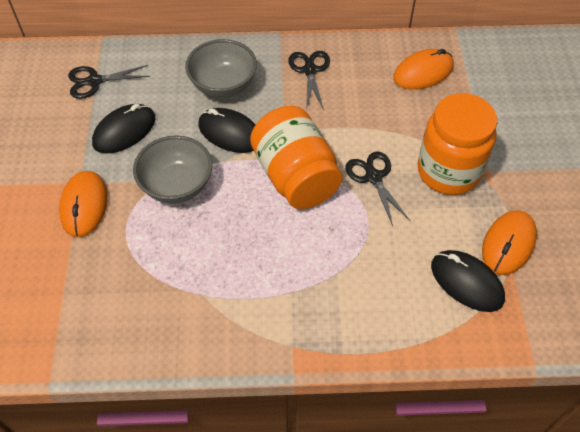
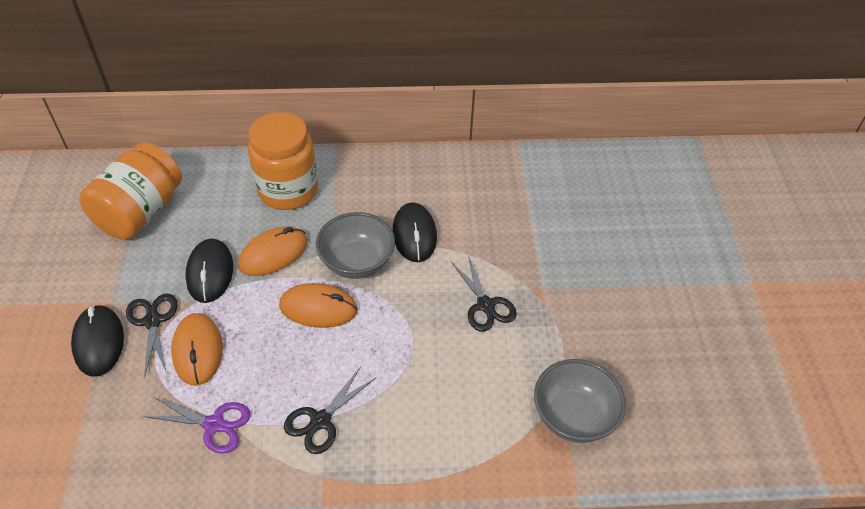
purple scissors: 0 -> 1

